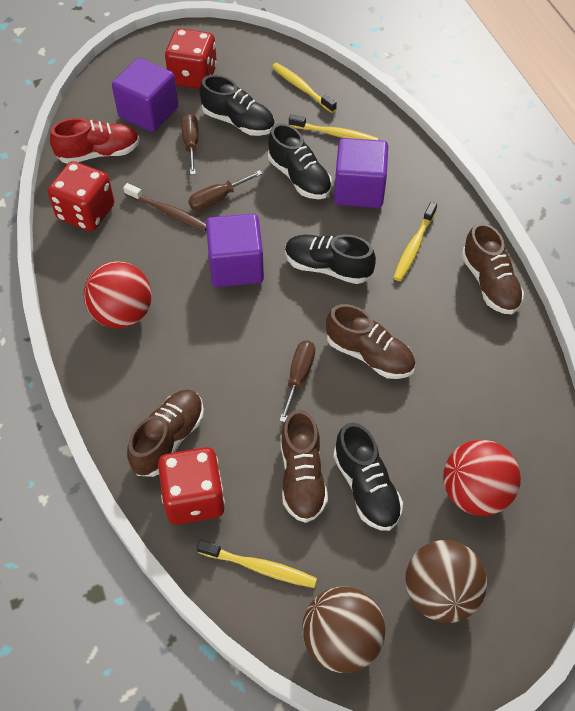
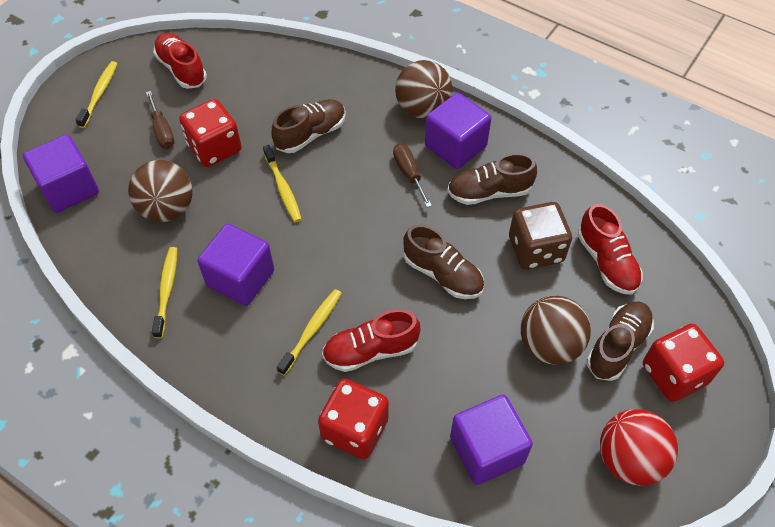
black shoe: 4 -> 0
brown ball: 2 -> 3
brown dice: 0 -> 1
brown screwdriver: 3 -> 2
brown toothbrush: 1 -> 0
purple cube: 3 -> 4
red ball: 2 -> 1
red shoe: 1 -> 3

